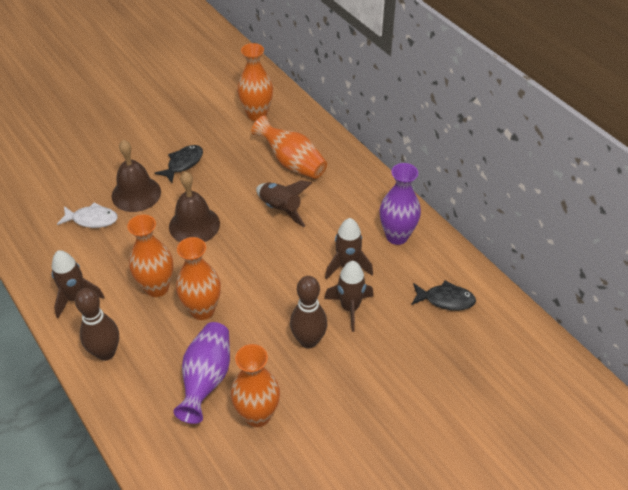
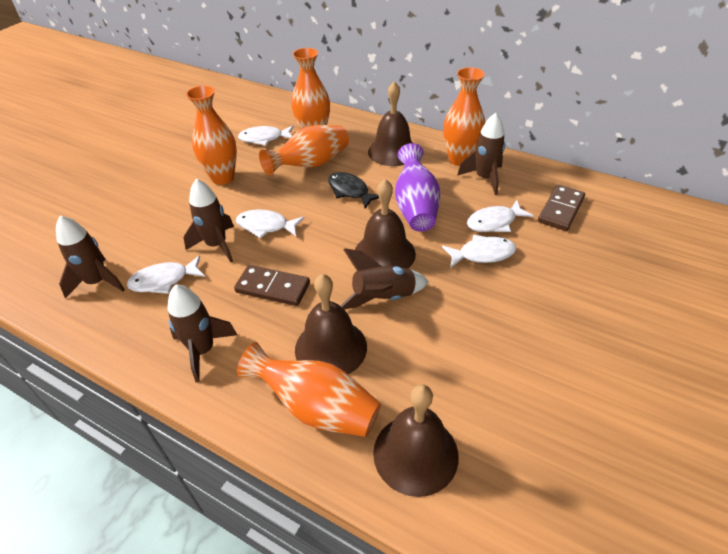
black fish: 2 -> 1
brown bell: 2 -> 4
brown bowling pin: 2 -> 0
brown domino: 0 -> 2
brown rocket: 4 -> 5
purple vase: 2 -> 1
white fish: 1 -> 5

